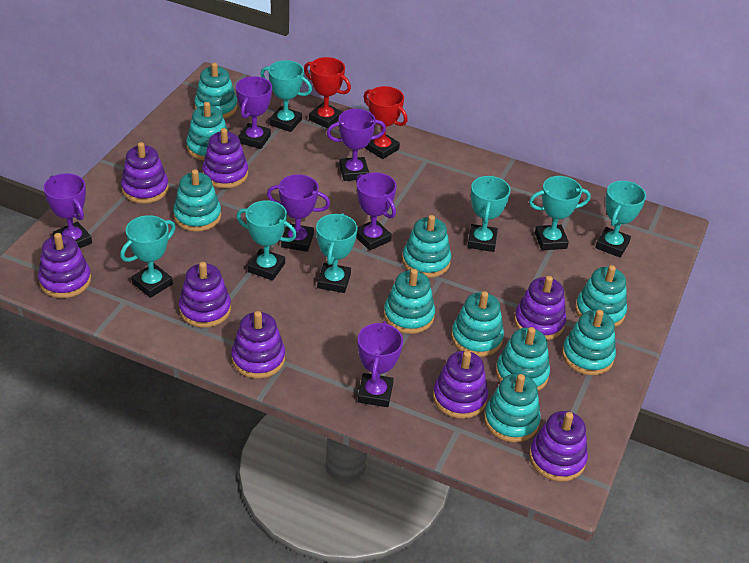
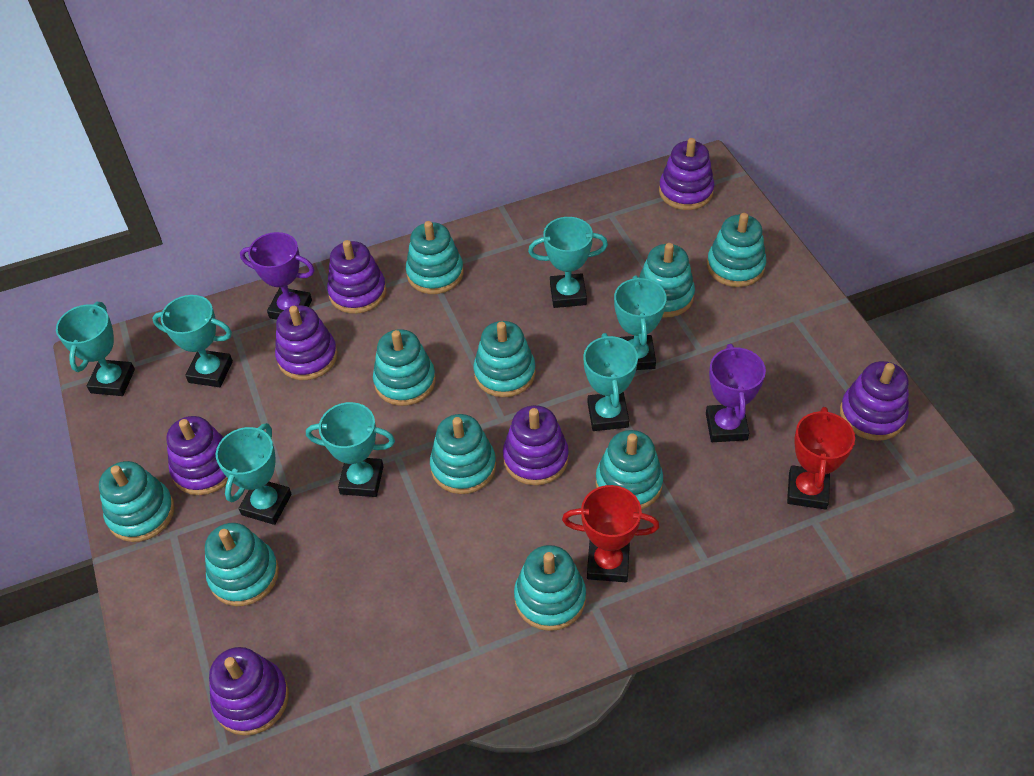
purple stacking toy: 8 -> 7
purple trophy: 6 -> 2

